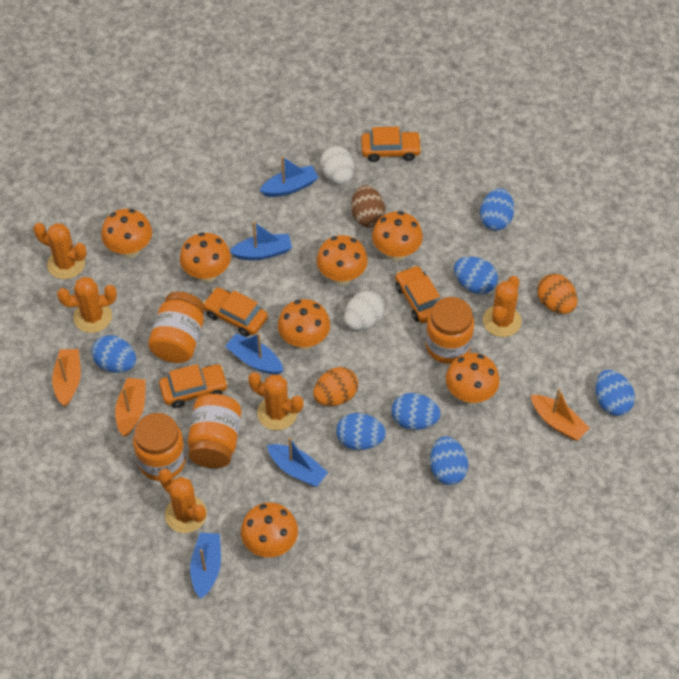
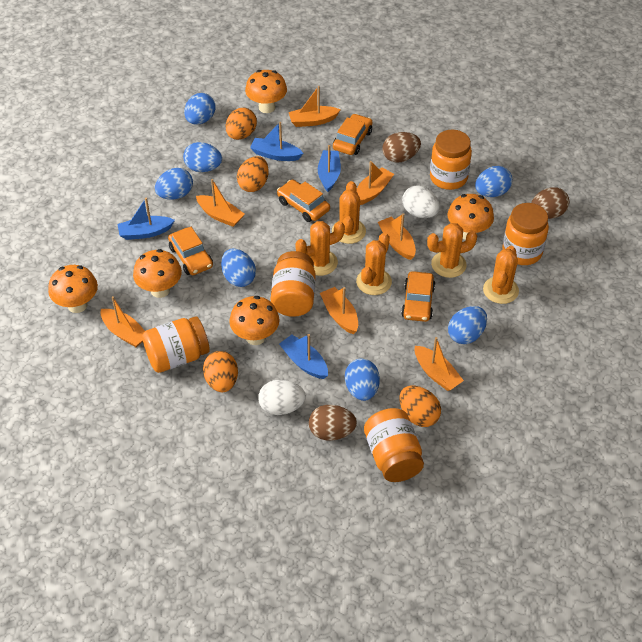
blue boat: 5 -> 4
brown egg: 1 -> 3
orange boat: 3 -> 7
orange egg: 2 -> 4
orange jar: 4 -> 5
orange mushroom: 7 -> 5

